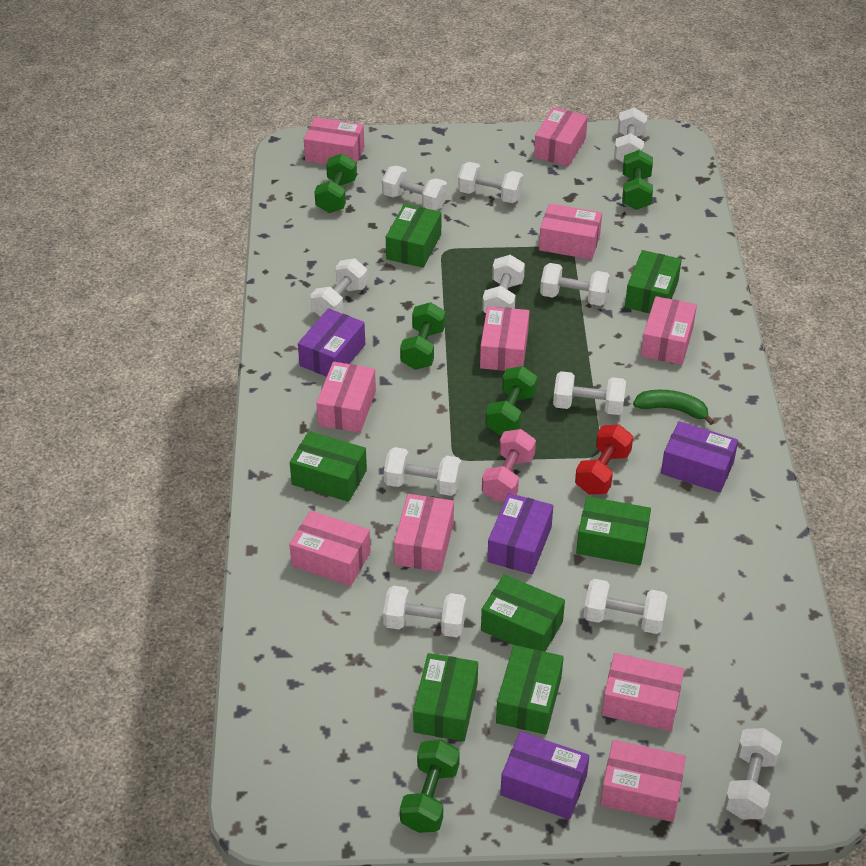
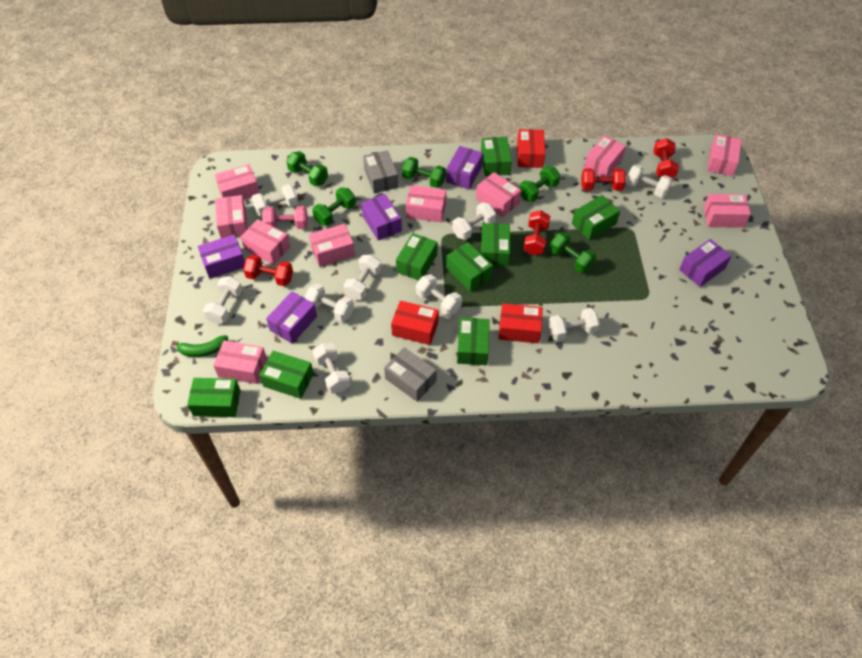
green box: 7 -> 8
grey box: 0 -> 2
purple box: 4 -> 5
red box: 0 -> 3
red dumbbell: 1 -> 4
white dumbbell: 11 -> 9

